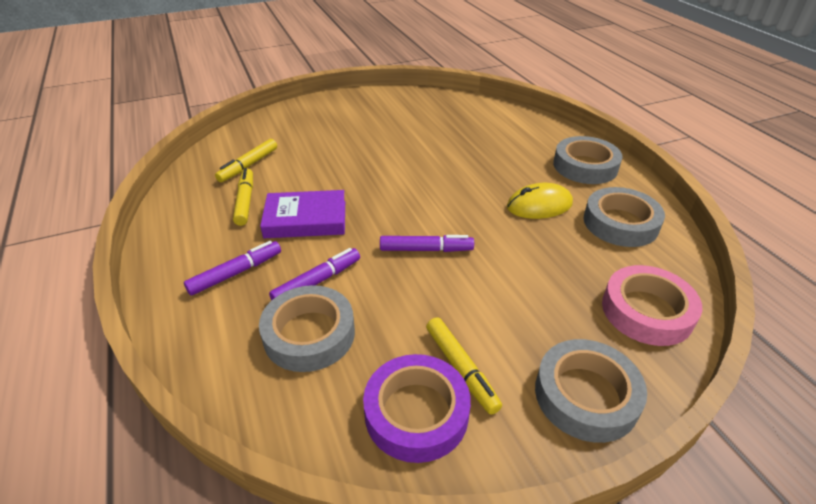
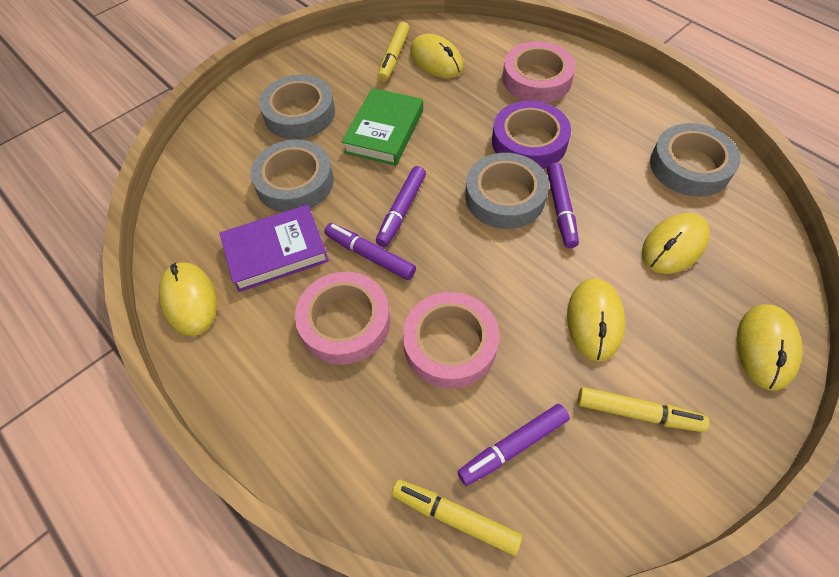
green book: 0 -> 1
pink tape: 1 -> 3
purple marker: 3 -> 4
yellow mouse: 1 -> 5

